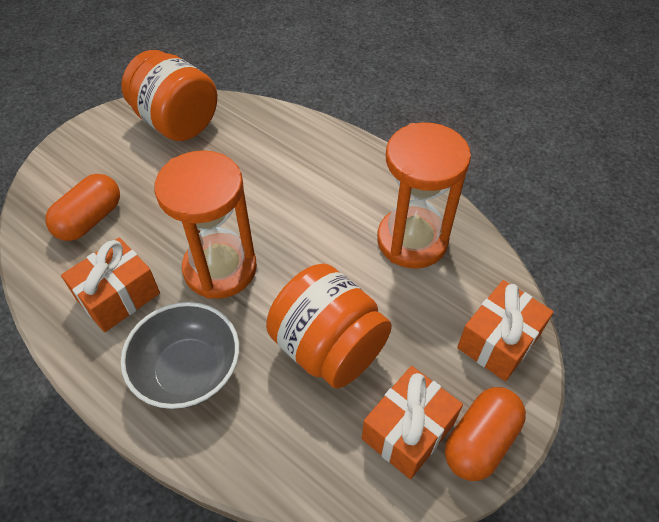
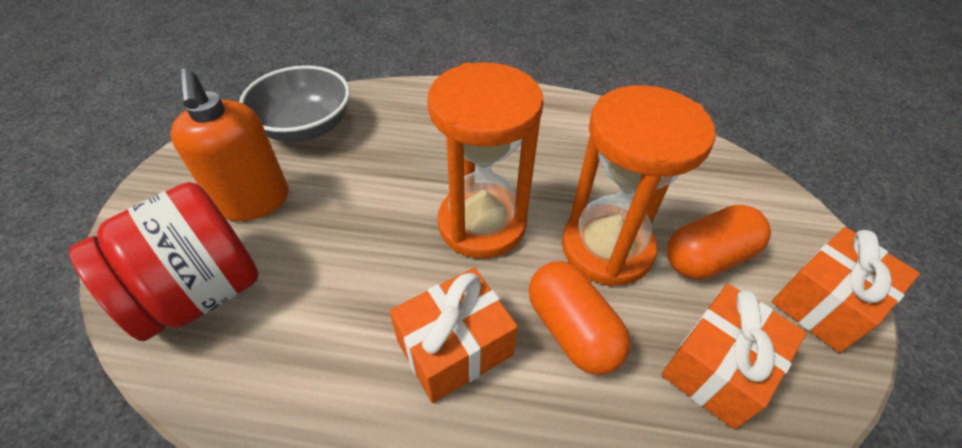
orange jar: 2 -> 0
orange soap dispenser: 0 -> 1
red jar: 0 -> 1

